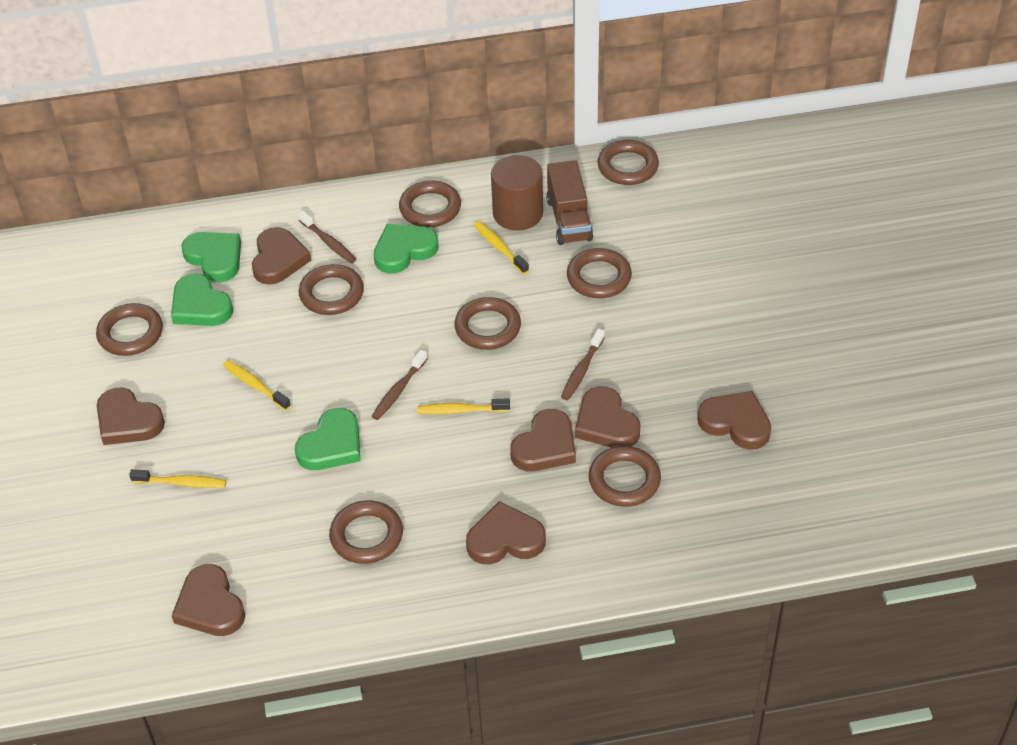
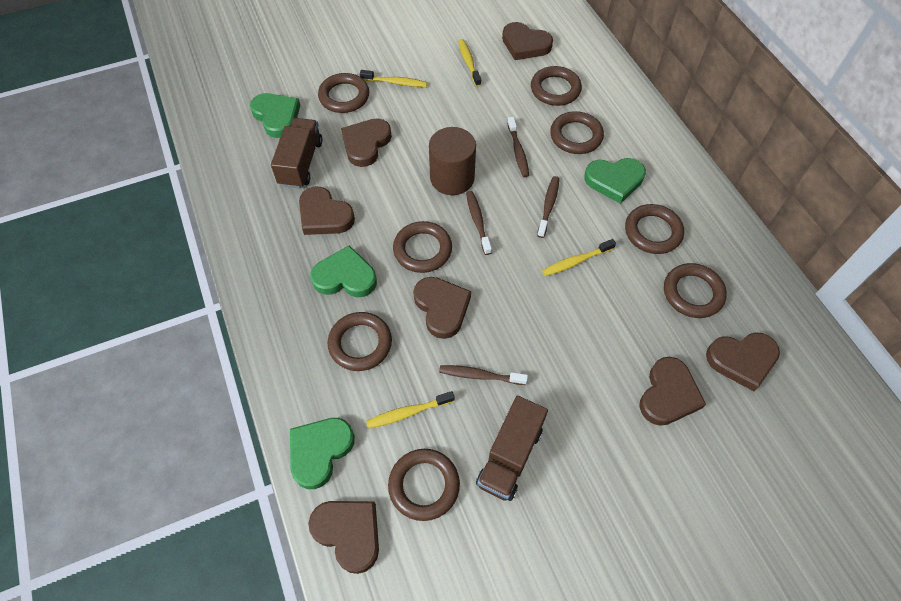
brown toothbrush: 3 -> 4
brown truck: 1 -> 2

